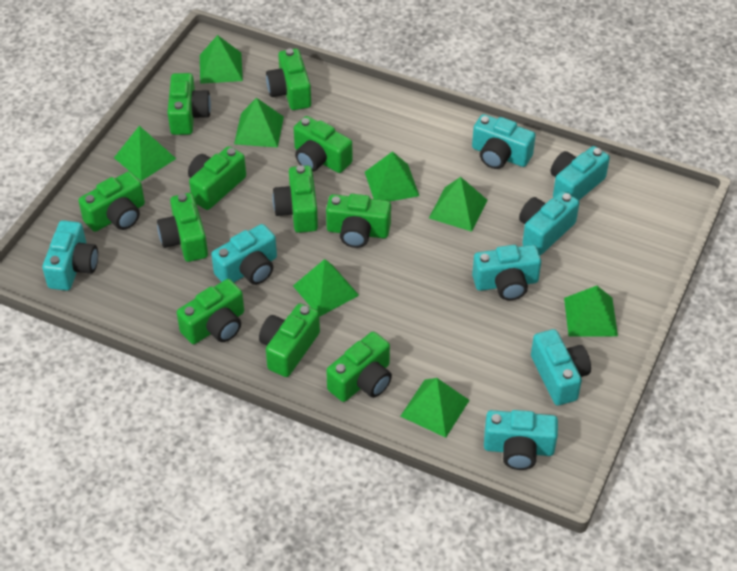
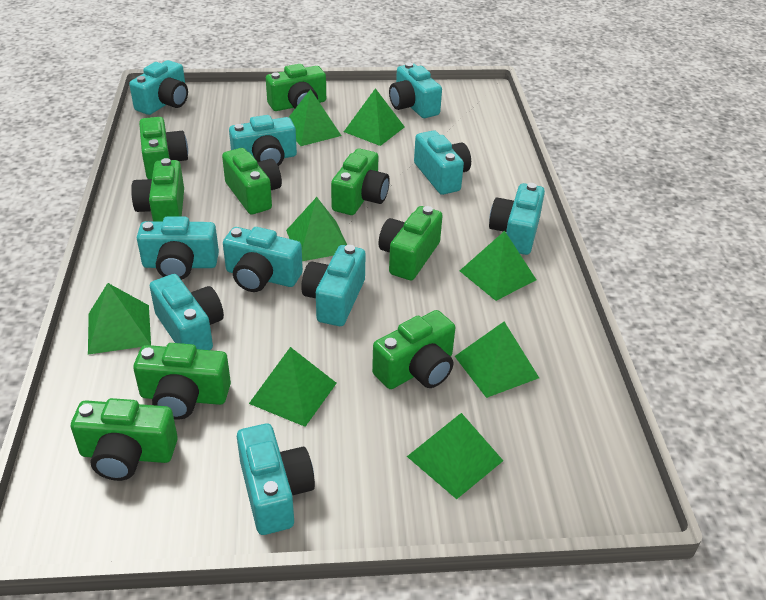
green camera: 11 -> 9
turquoise camera: 8 -> 10

